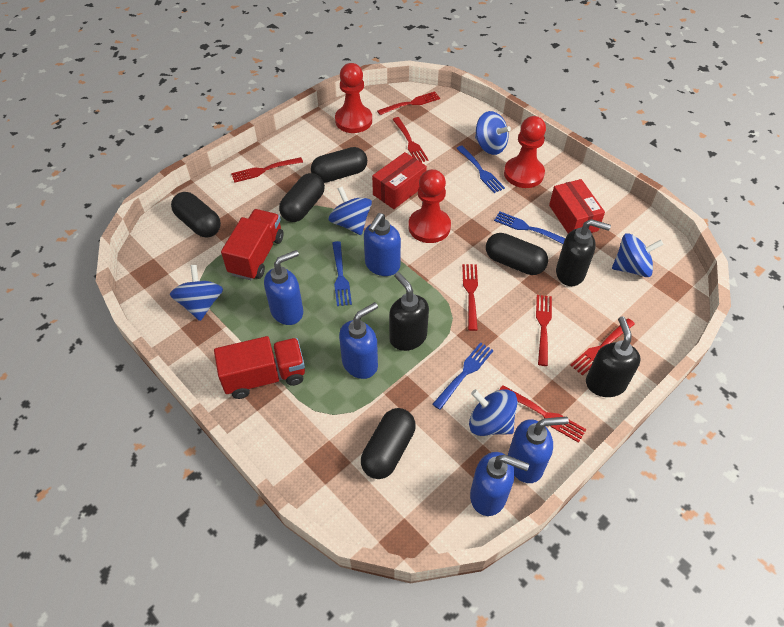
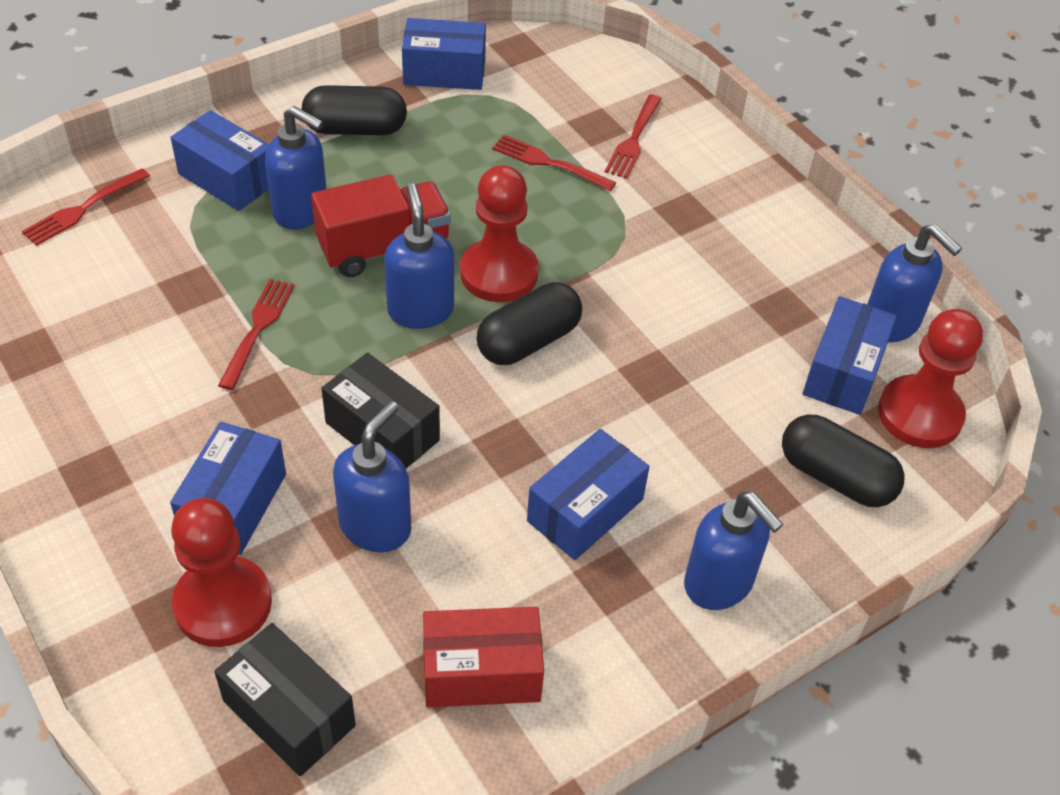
black box: 0 -> 2
black capsule: 5 -> 3
black soap dispenser: 3 -> 0
blue box: 0 -> 5
blue fork: 4 -> 0
blue spinning top: 5 -> 0
red box: 2 -> 1
red fork: 7 -> 4
red truck: 2 -> 1

